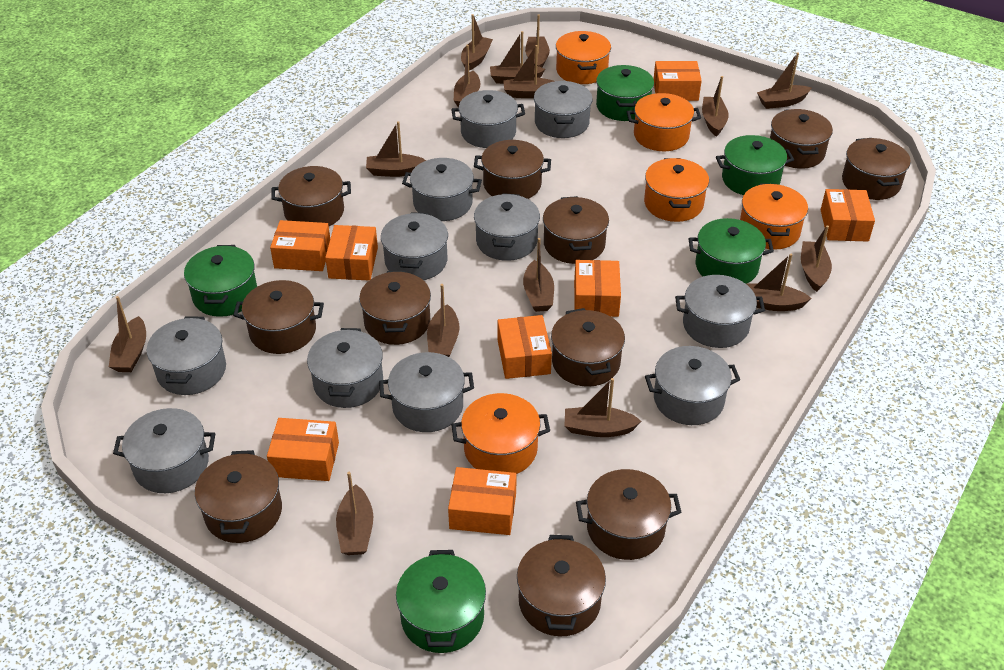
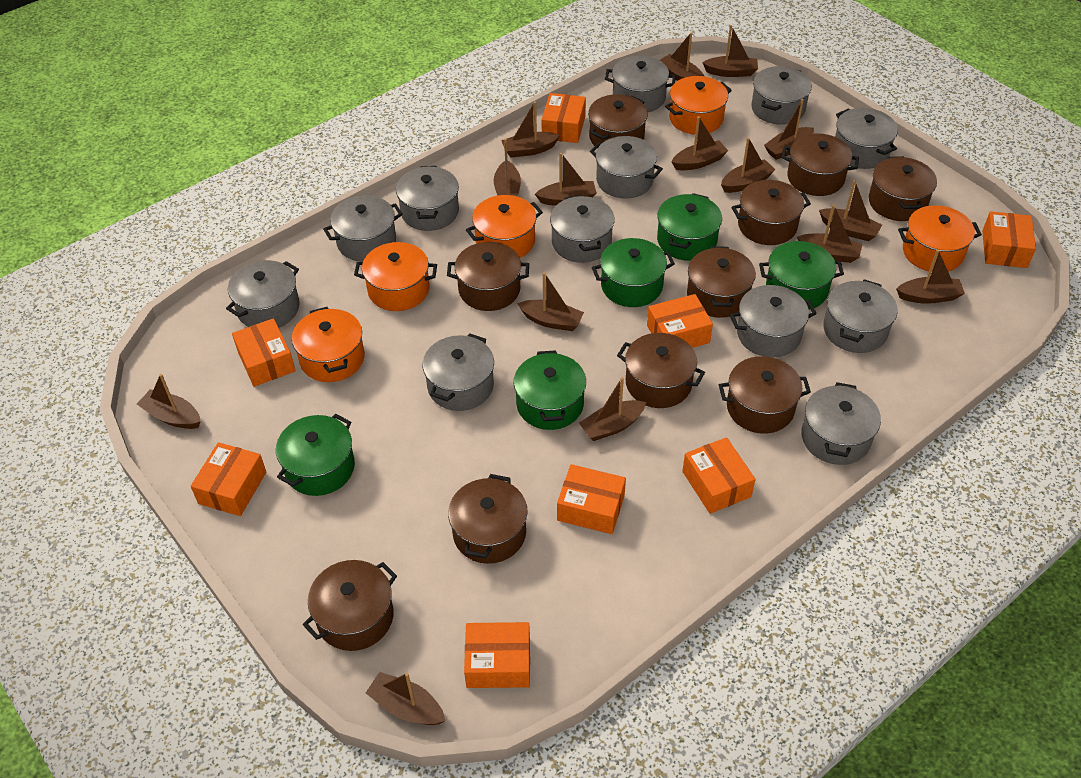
brown pot: 11 -> 10
grey pot: 11 -> 12

